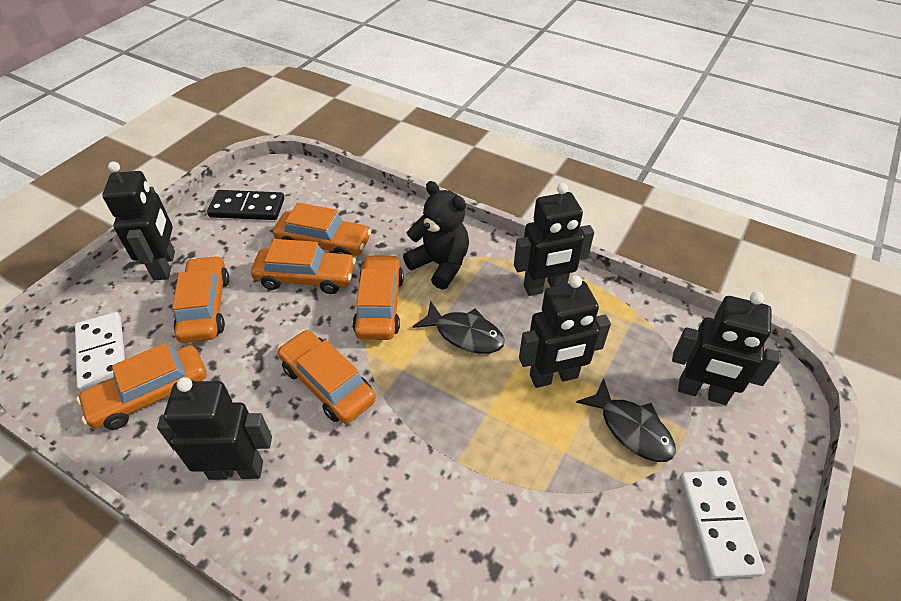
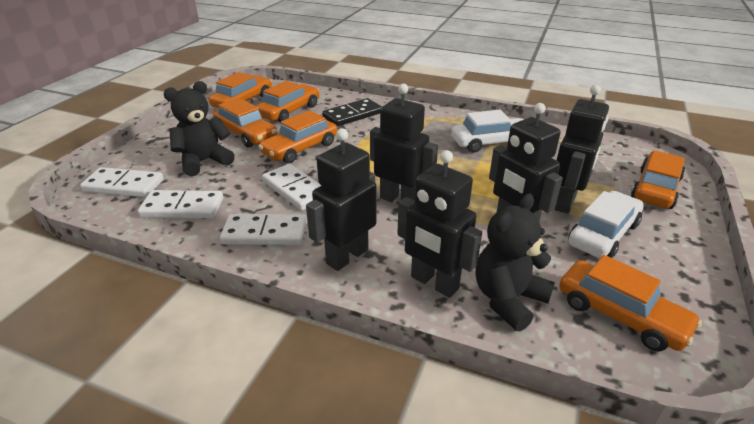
black fish: 2 -> 0
black teddy bear: 1 -> 2
white car: 0 -> 2
white domino: 2 -> 4

